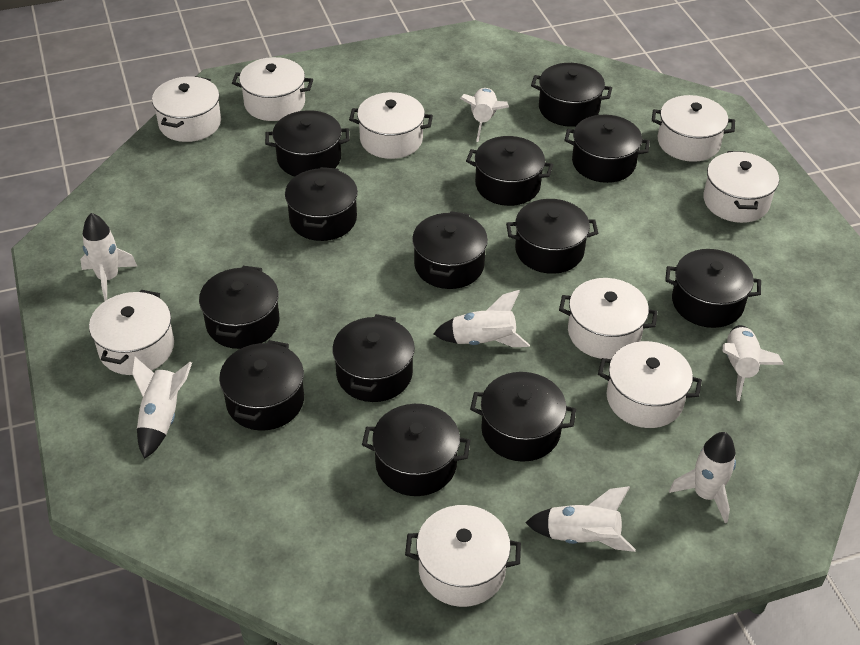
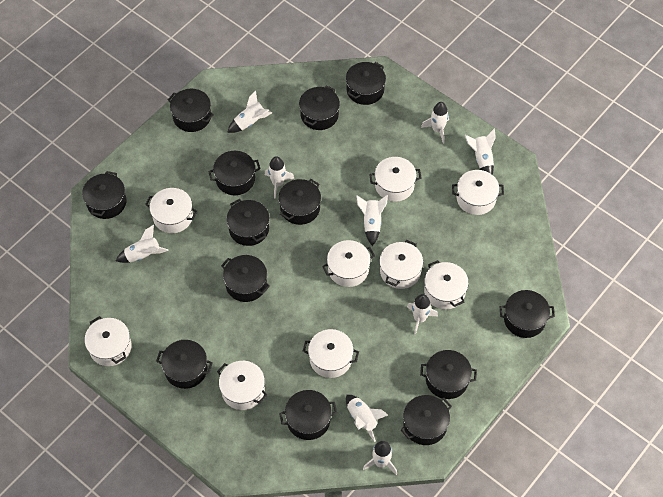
white rocket: 7 -> 9

